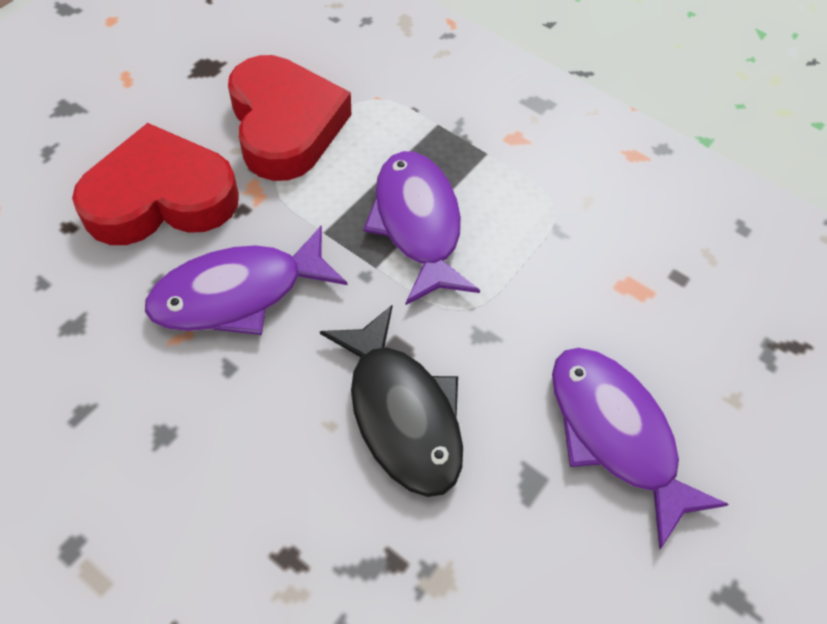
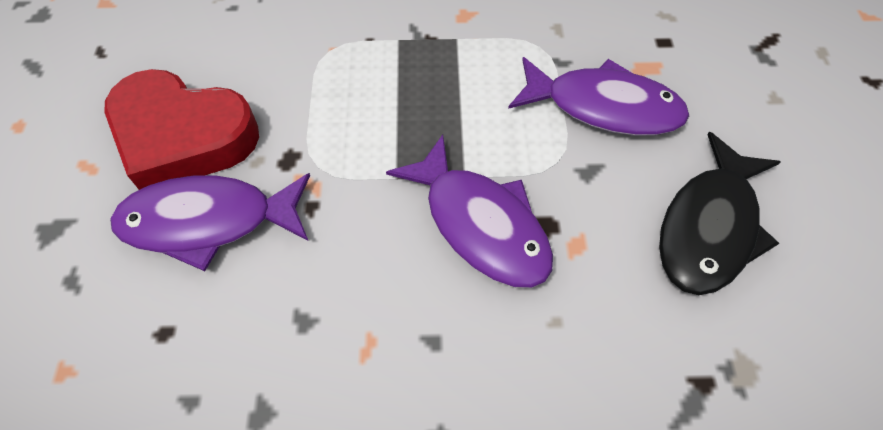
red heart: 2 -> 1

